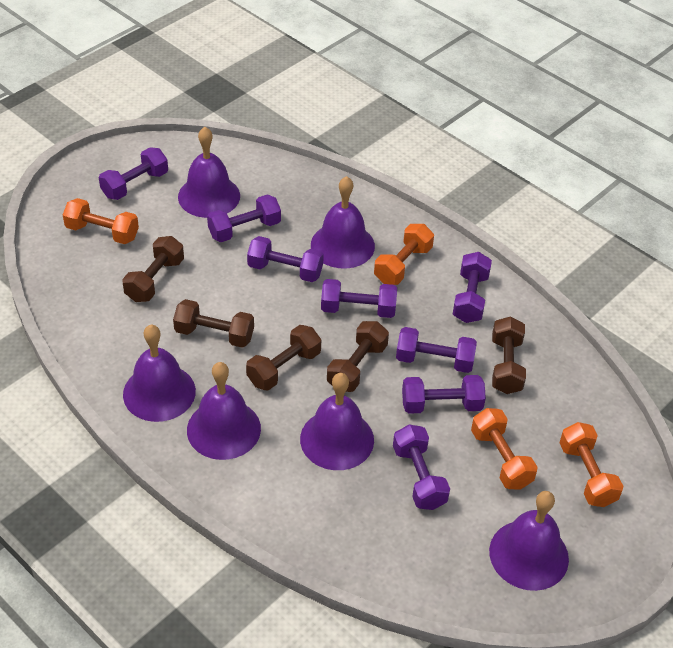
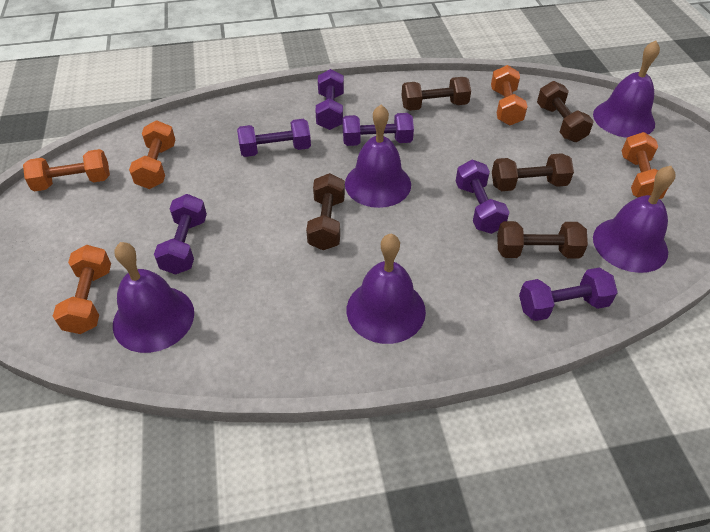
orange dumbbell: 4 -> 5
purple bell: 6 -> 5
purple dumbbell: 8 -> 6

